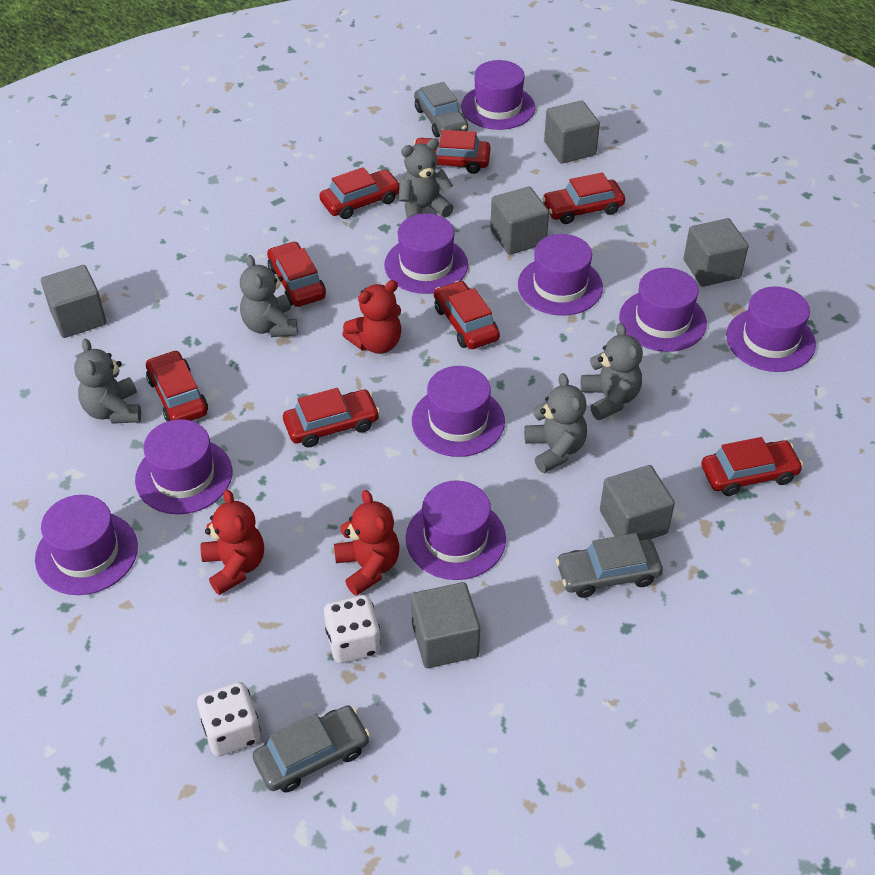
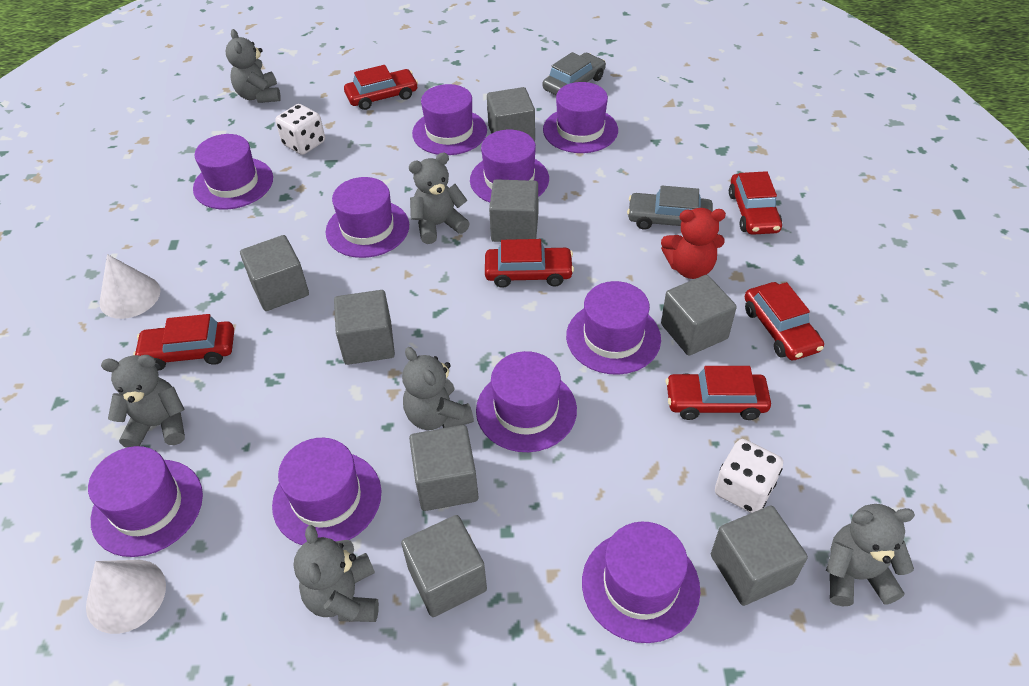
grey car: 3 -> 2
grey cube: 6 -> 8
grey teddy bear: 5 -> 6
purple hat: 9 -> 10
red car: 8 -> 6
red teddy bear: 3 -> 1
white cone: 0 -> 2

